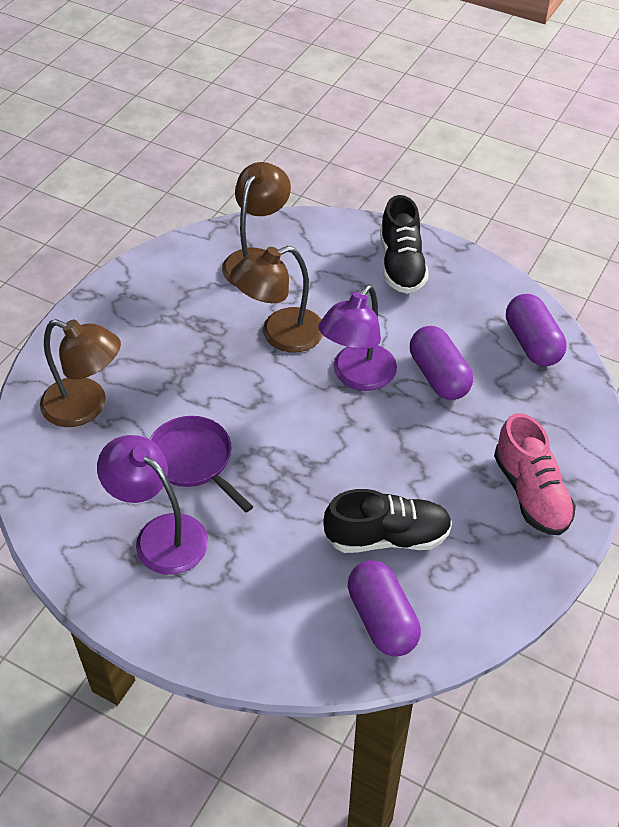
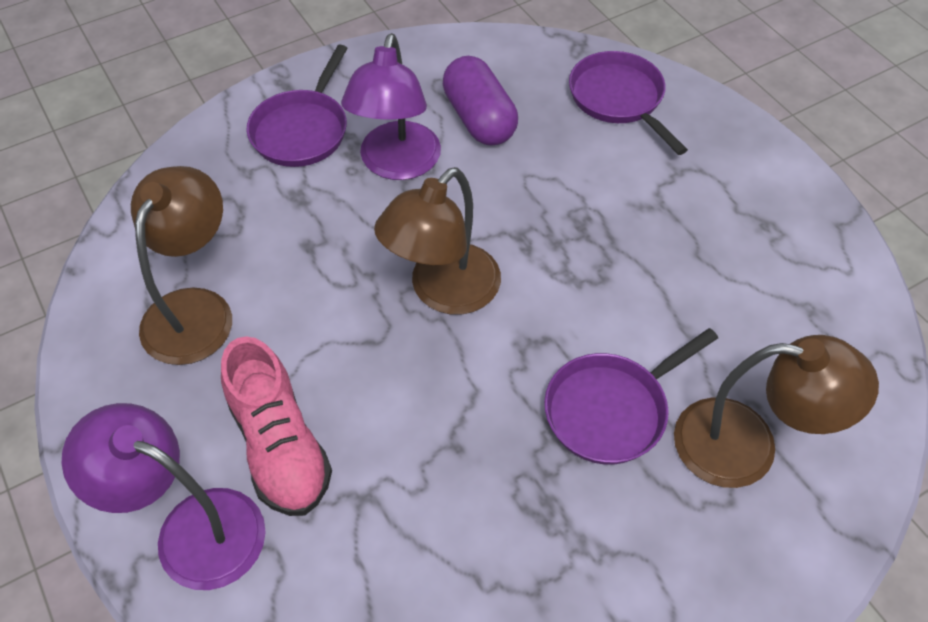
black shoe: 2 -> 0
purple capsule: 3 -> 1
purple pan: 1 -> 3

